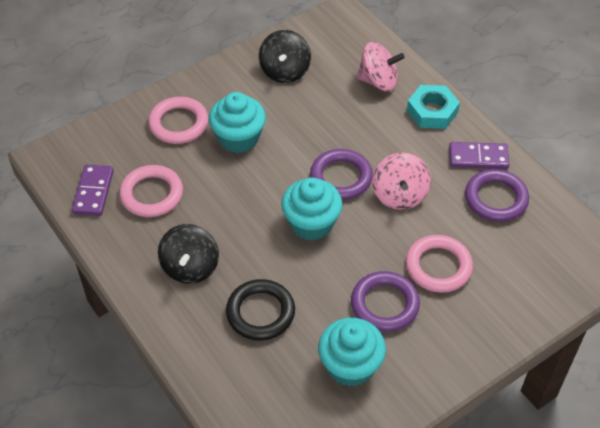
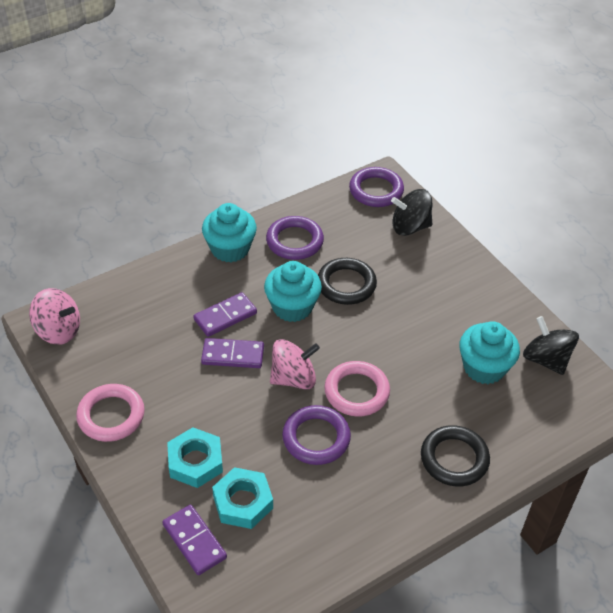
black ring: 1 -> 2
pink ring: 3 -> 2
purple domino: 2 -> 3
turquoise nut: 1 -> 2

